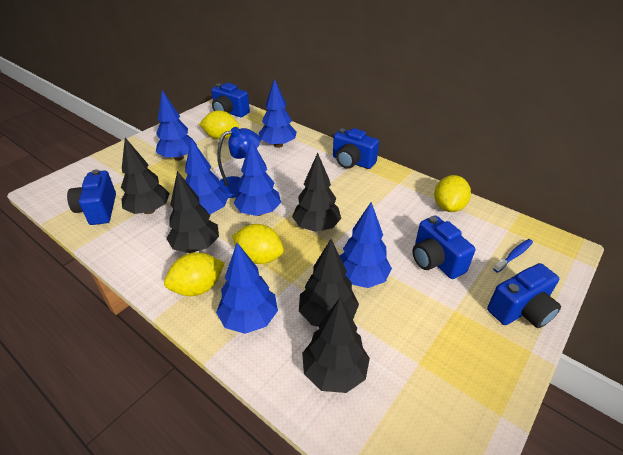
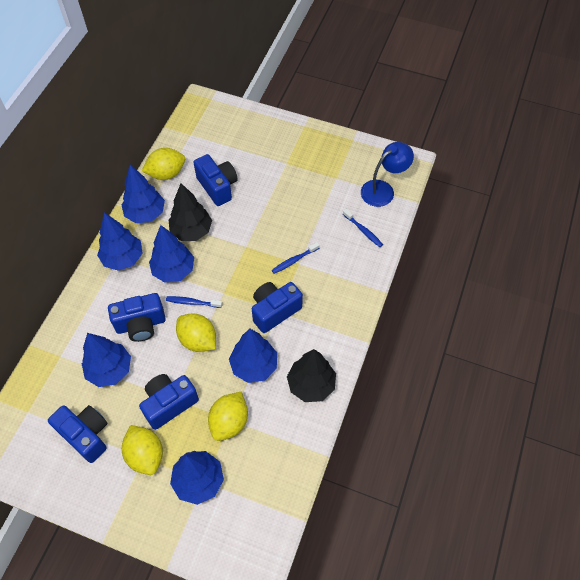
black tree: 5 -> 2
blue toothbrush: 1 -> 3

